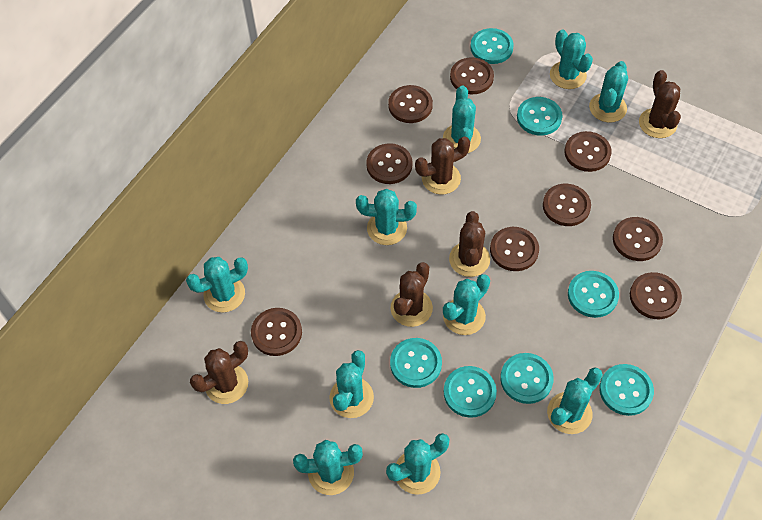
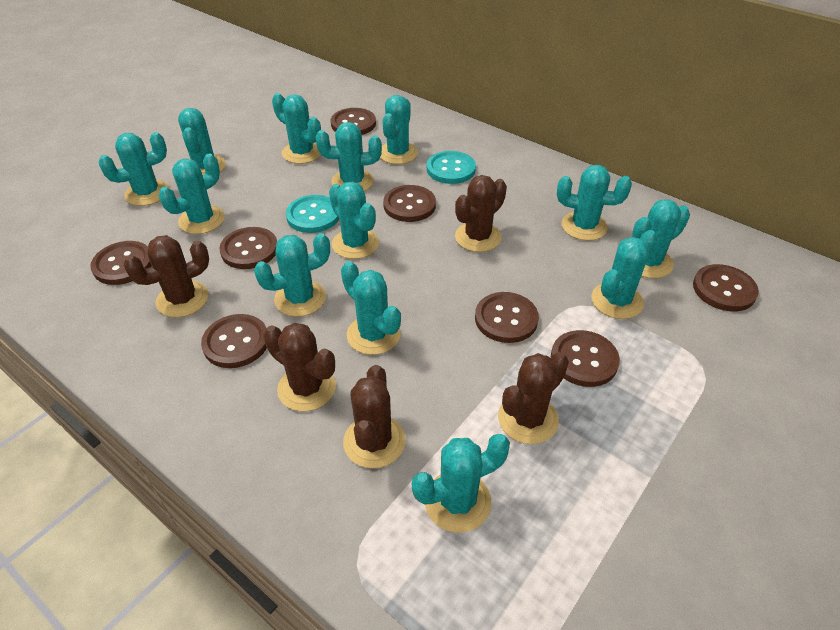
brown button: 9 -> 8
turquoise button: 7 -> 2
turquoise cactus: 10 -> 13

